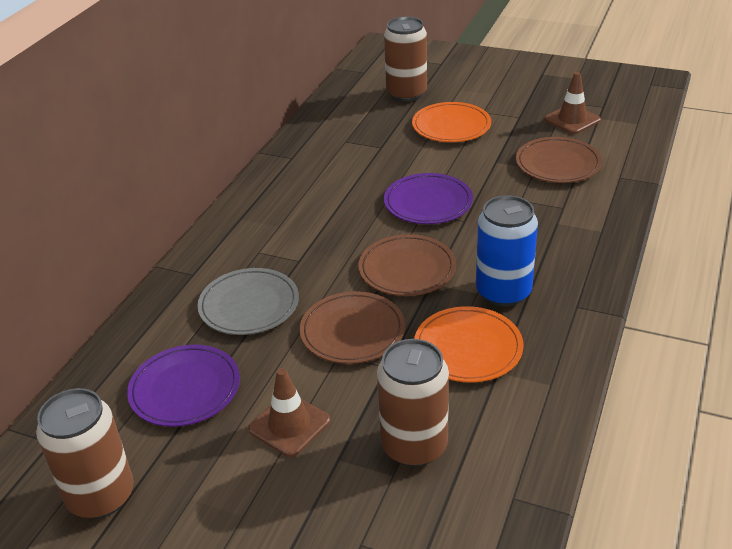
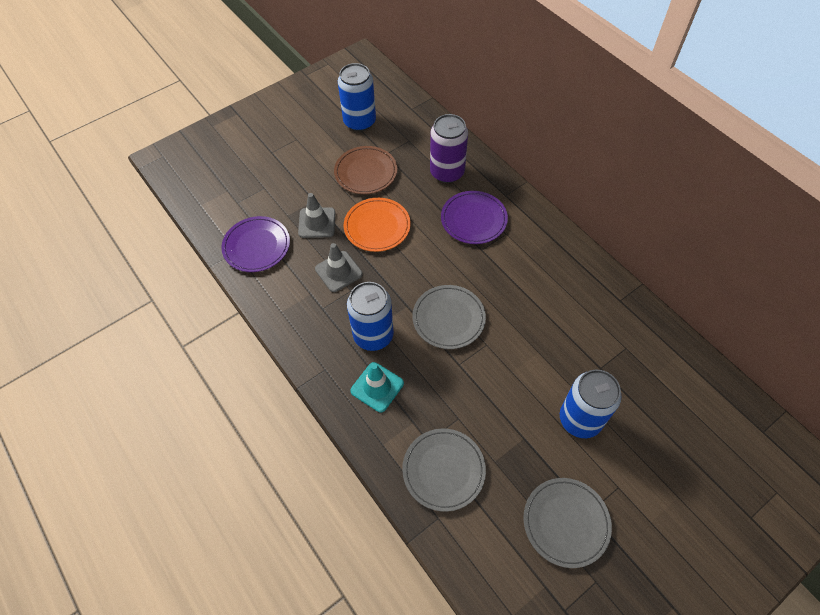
blue can: 1 -> 3
brown can: 3 -> 0
brown plate: 3 -> 1
brown traffic cone: 2 -> 0
grey plate: 1 -> 3
grey traffic cone: 0 -> 2
orange plate: 2 -> 1
purple can: 0 -> 1
turquoise traffic cone: 0 -> 1

